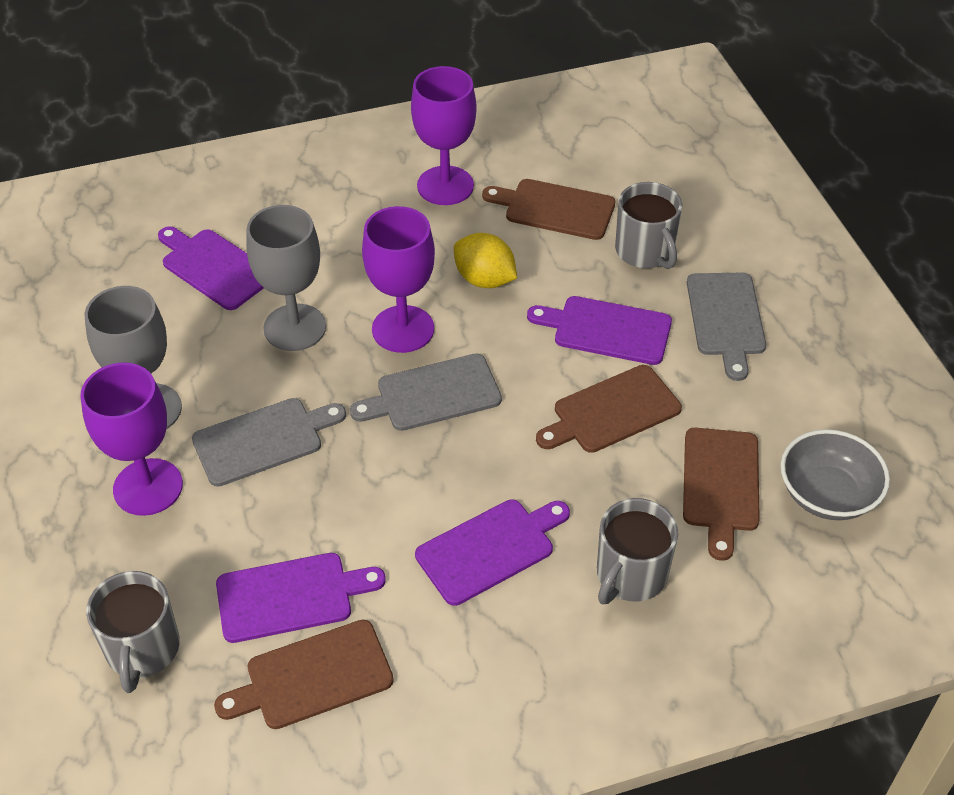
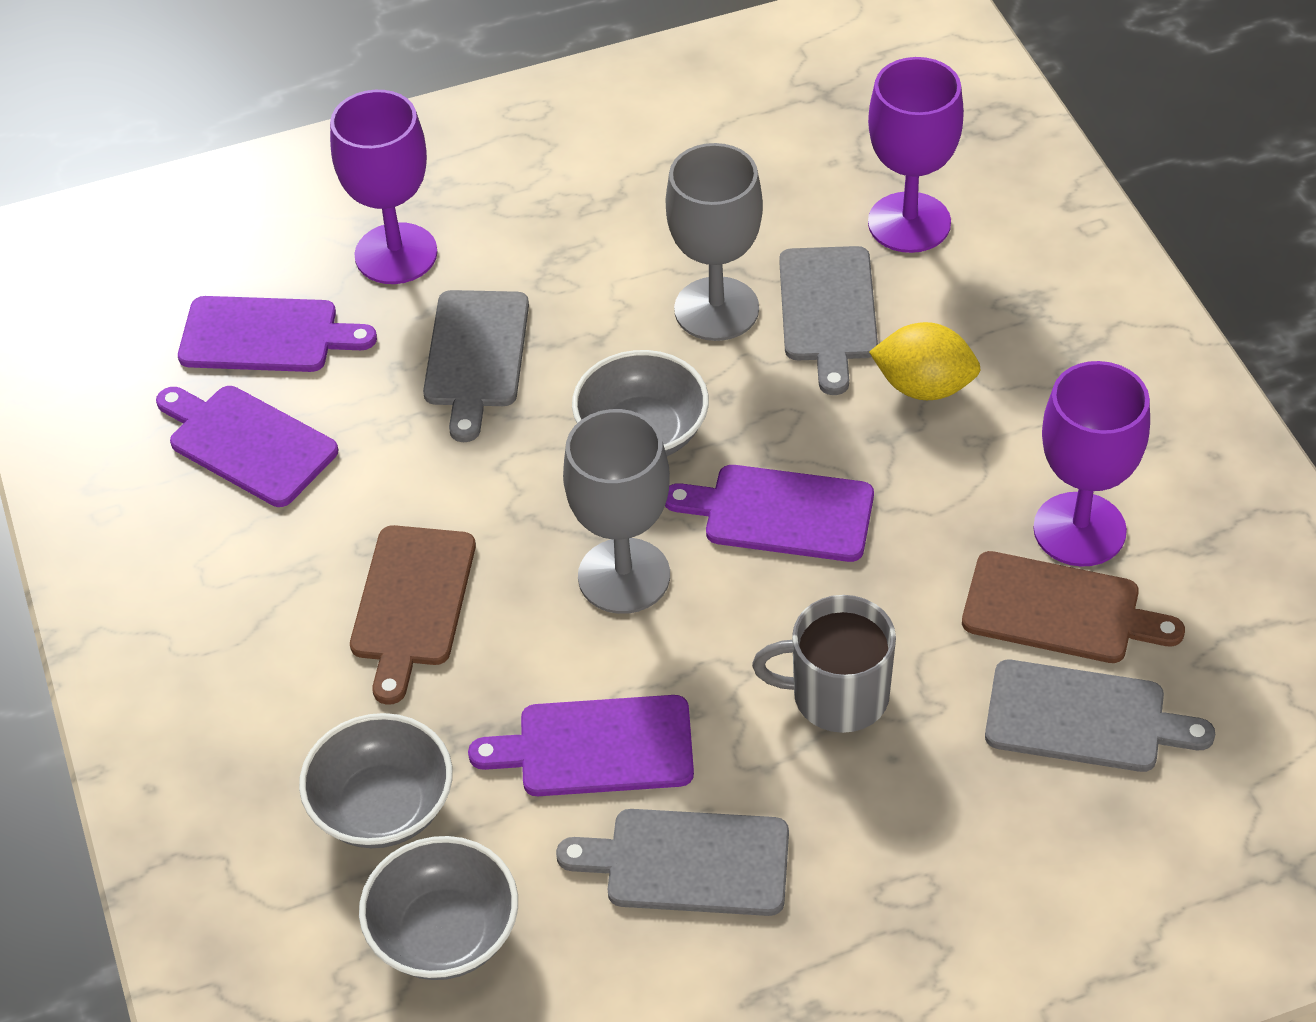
brown cutting board: 4 -> 2
grey bowl: 1 -> 3
grey cutting board: 3 -> 4
grey mug: 3 -> 1

